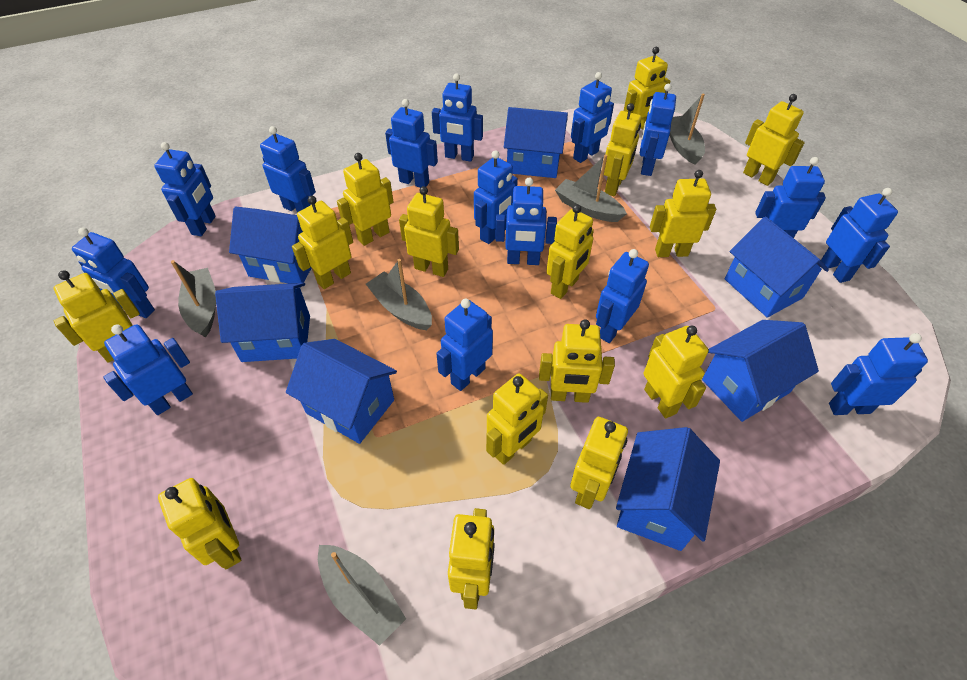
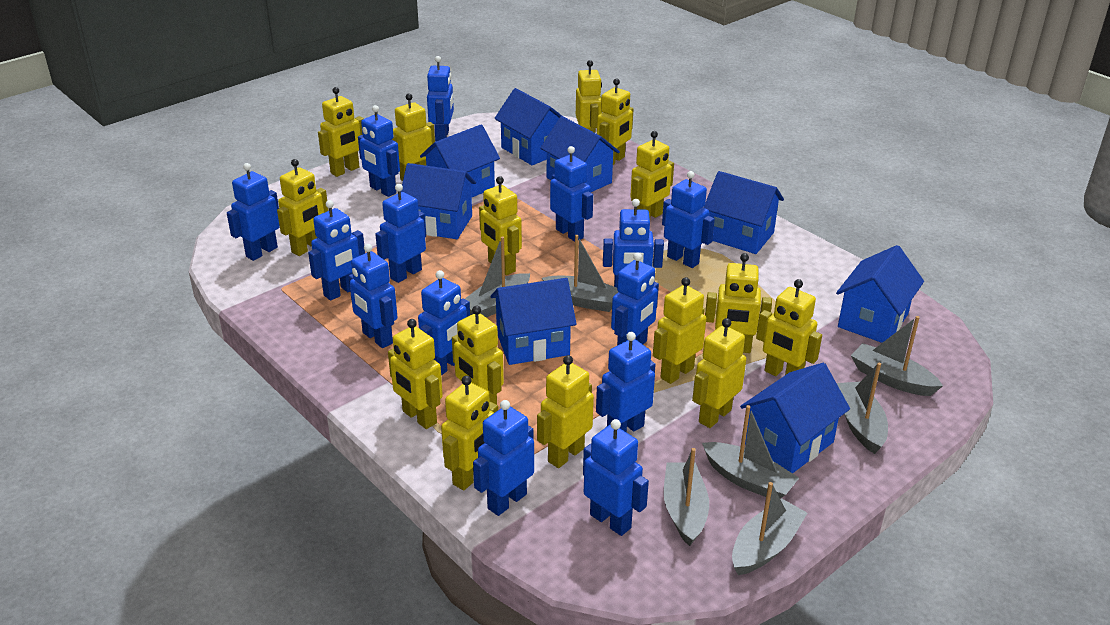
blue house: 7 -> 8
blue robot: 15 -> 14
grey boat: 5 -> 7

